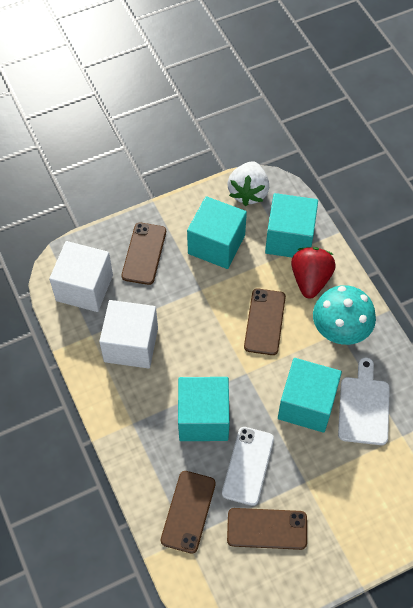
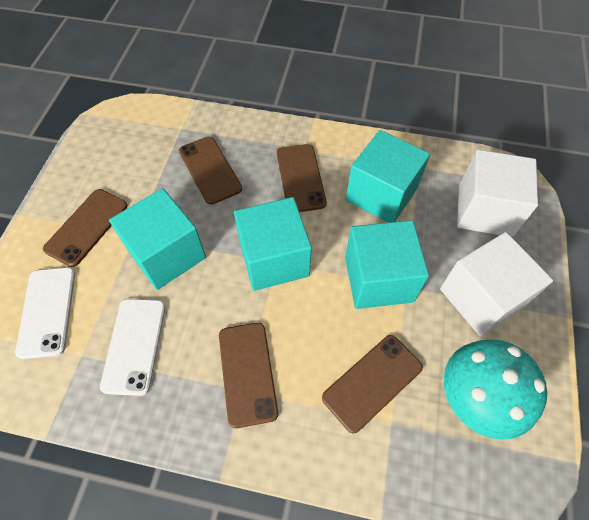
brown phone: 4 -> 5
red strawberry: 1 -> 0
white cutting board: 1 -> 0
white phone: 1 -> 2
white strawberry: 1 -> 0

